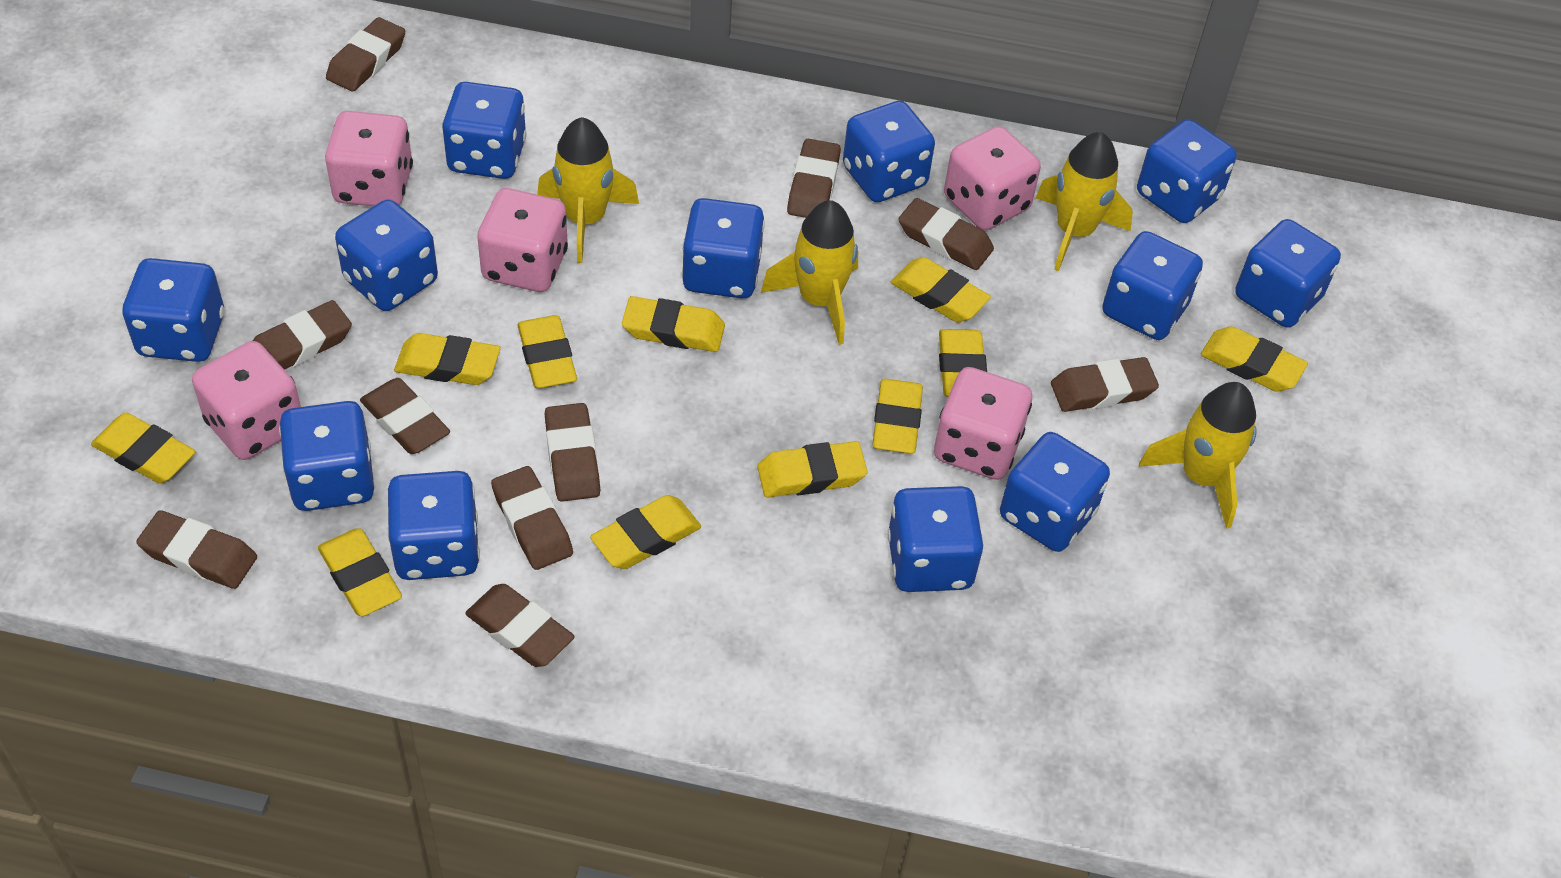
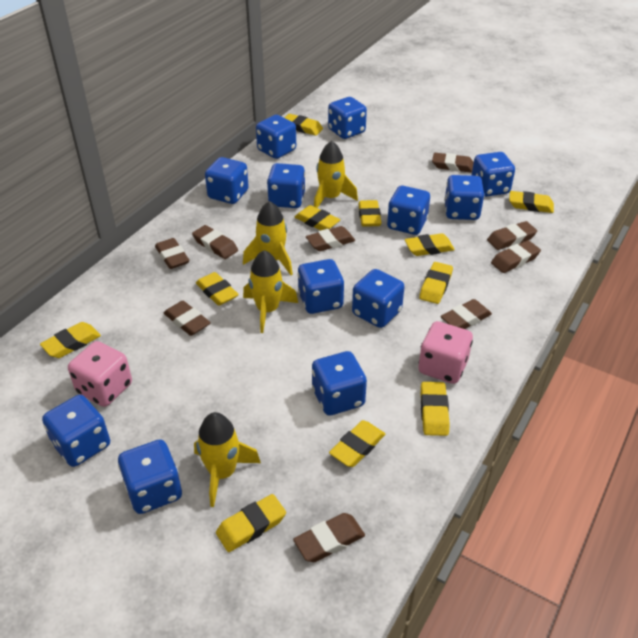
brown eraser: 10 -> 9
pink dice: 5 -> 2

